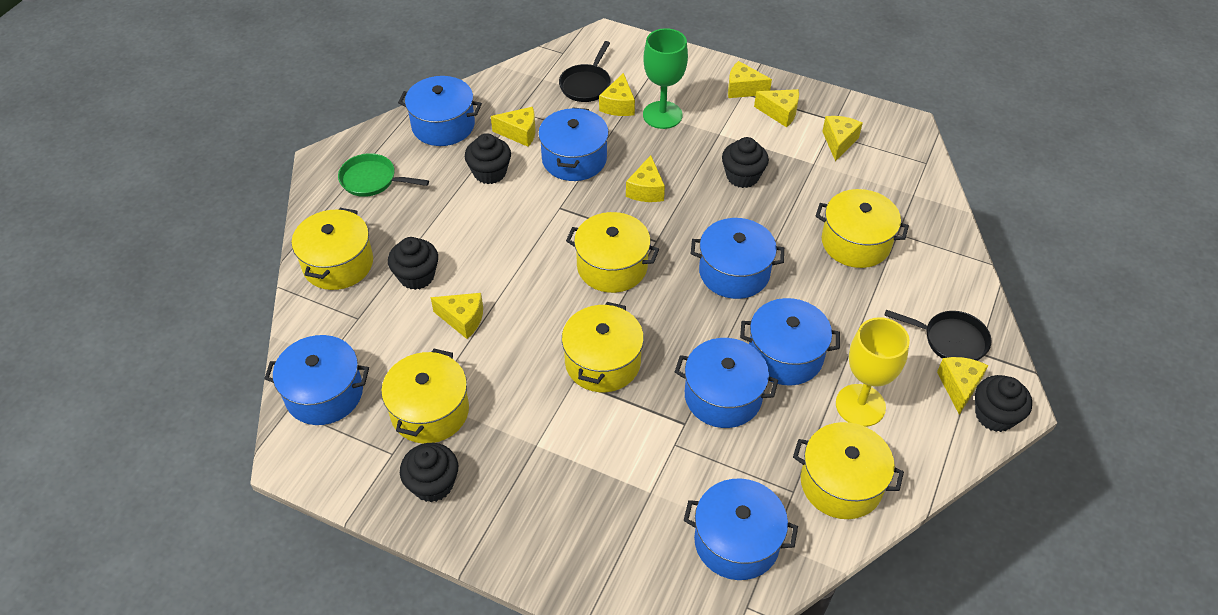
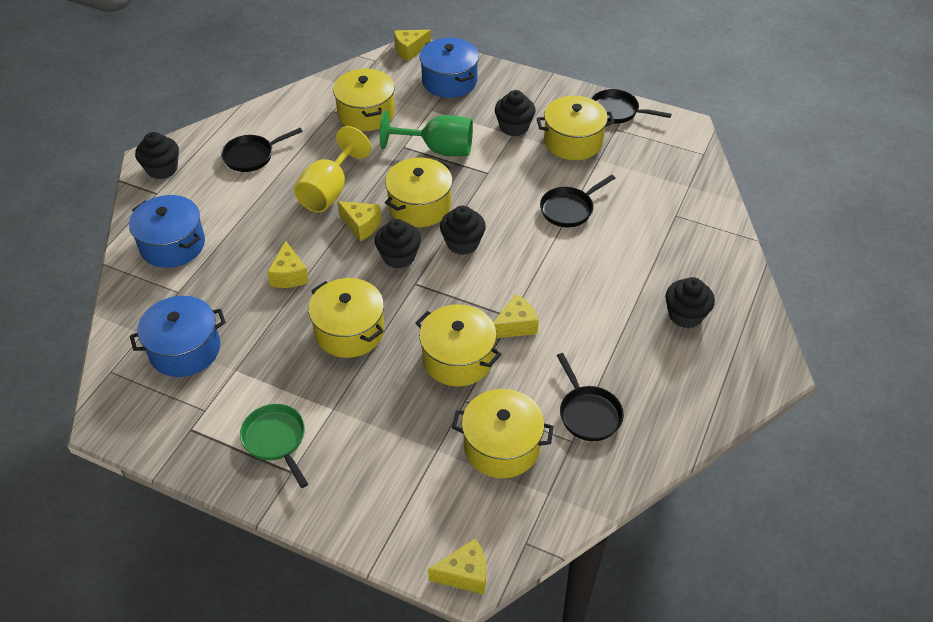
black pan: 2 -> 4
blue pot: 7 -> 3
yellow cheese: 8 -> 5

